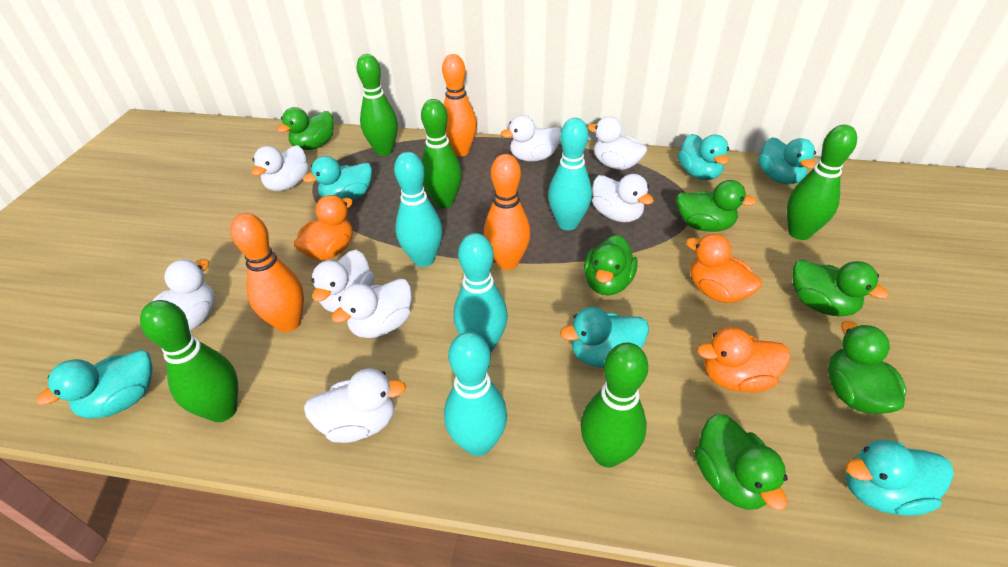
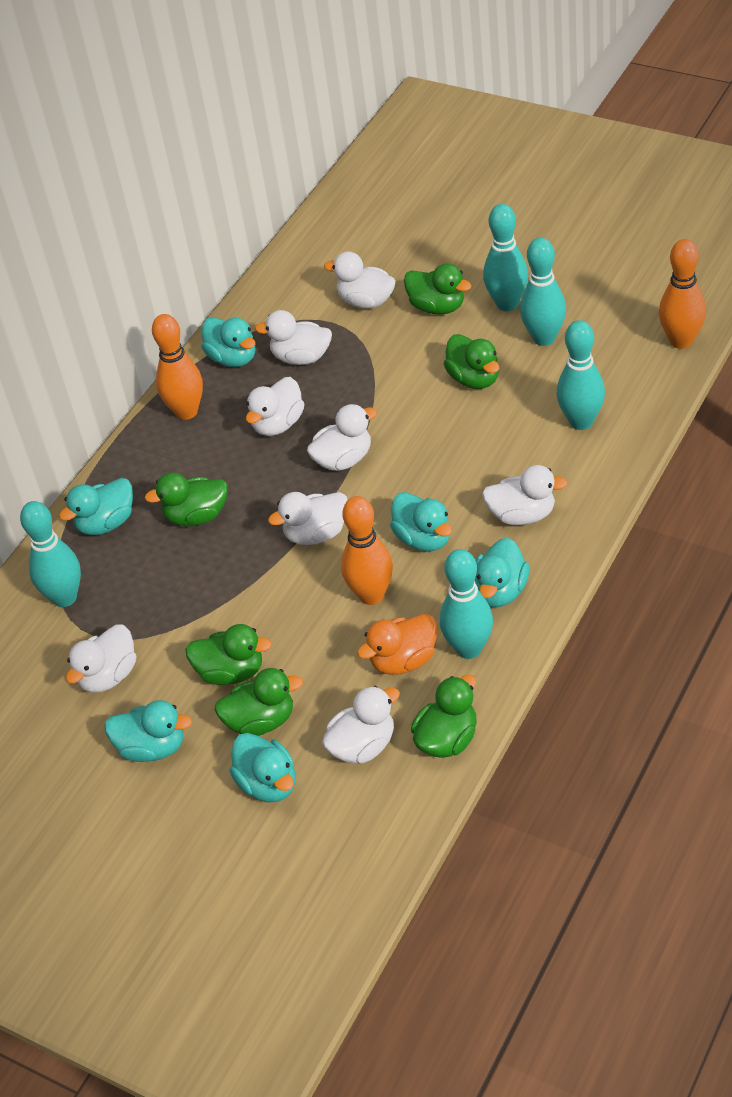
green bowling pin: 5 -> 0
orange duck: 3 -> 1
turquoise bowling pin: 4 -> 5

